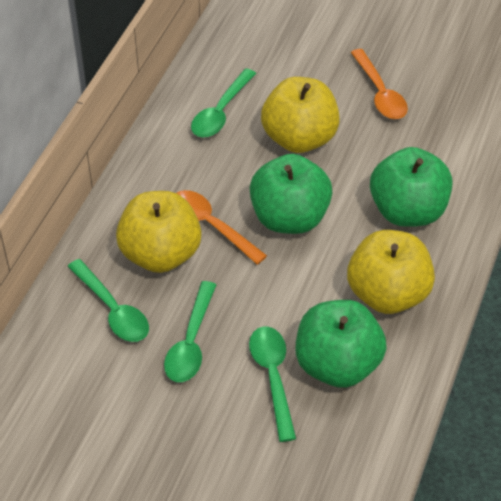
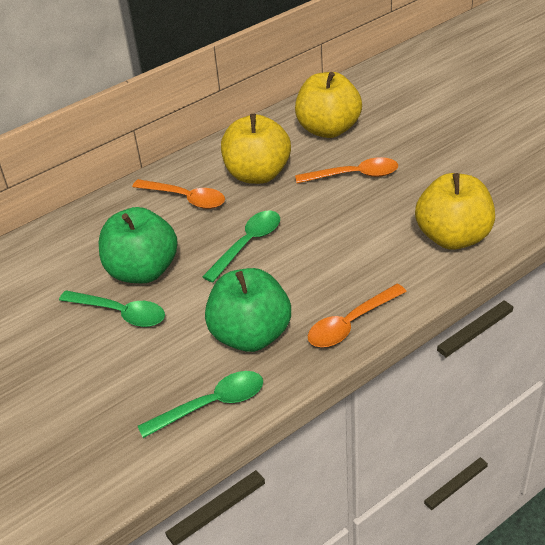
green apple: 3 -> 2
green spoon: 4 -> 3
orange spoon: 2 -> 3

